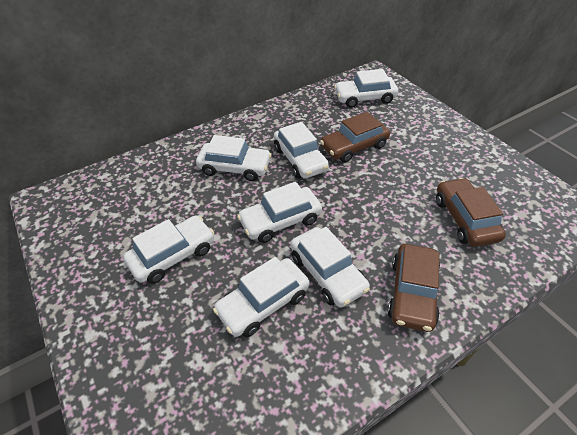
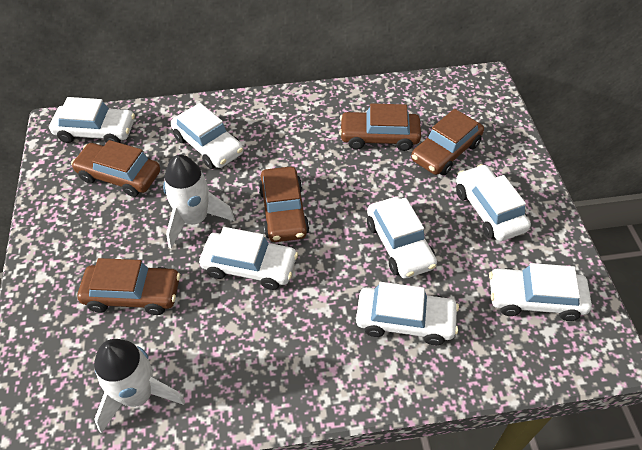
brown car: 3 -> 5
white rocket: 0 -> 2

